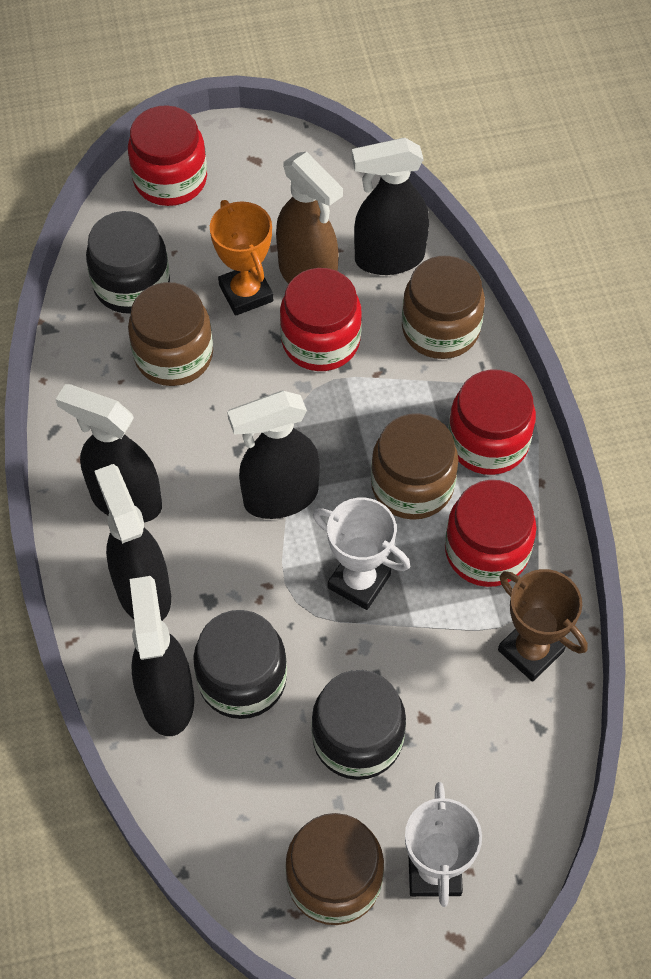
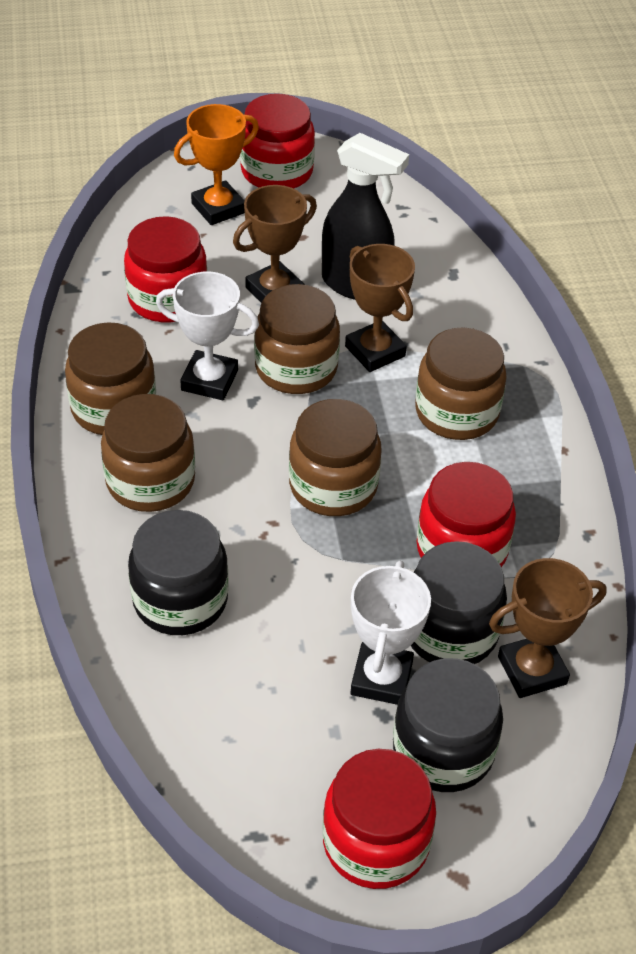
black spray bottle: 5 -> 1
brown jar: 4 -> 5
brown spray bottle: 1 -> 0
brown trophy: 1 -> 3

